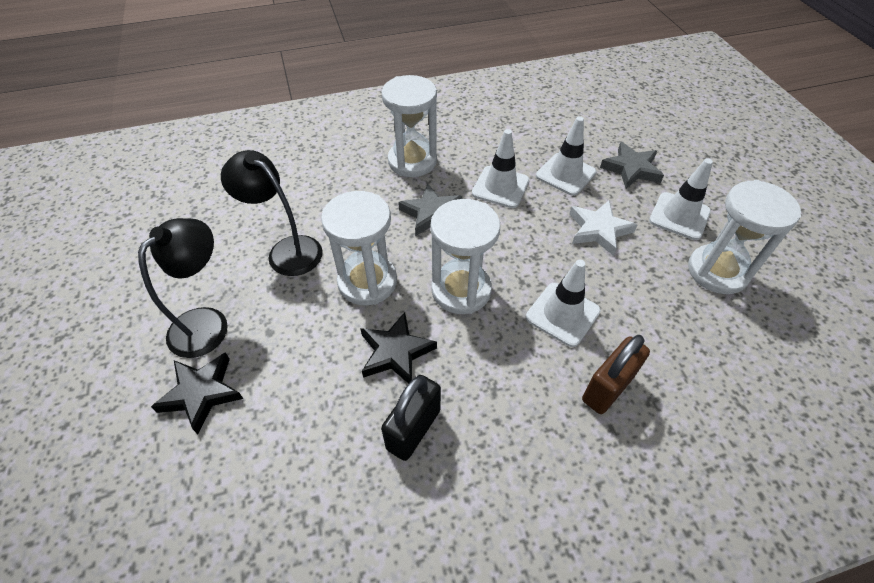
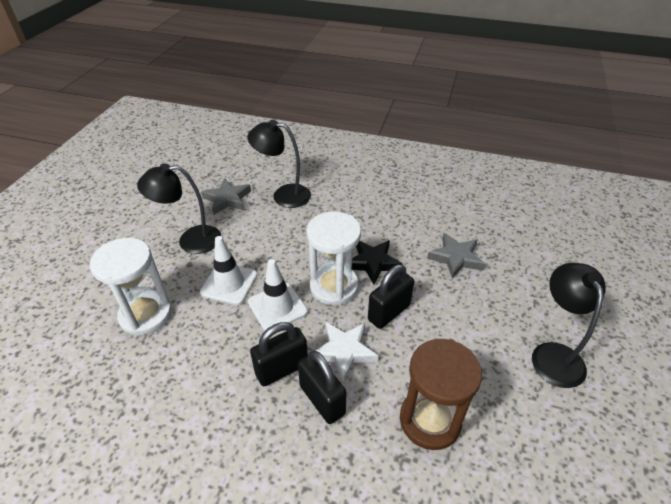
black lamp: 2 -> 3
black padlock: 1 -> 3
black star: 2 -> 1
brown hourglass: 0 -> 1
brown padlock: 1 -> 0
white hourglass: 4 -> 2
white traffic cone: 4 -> 2

